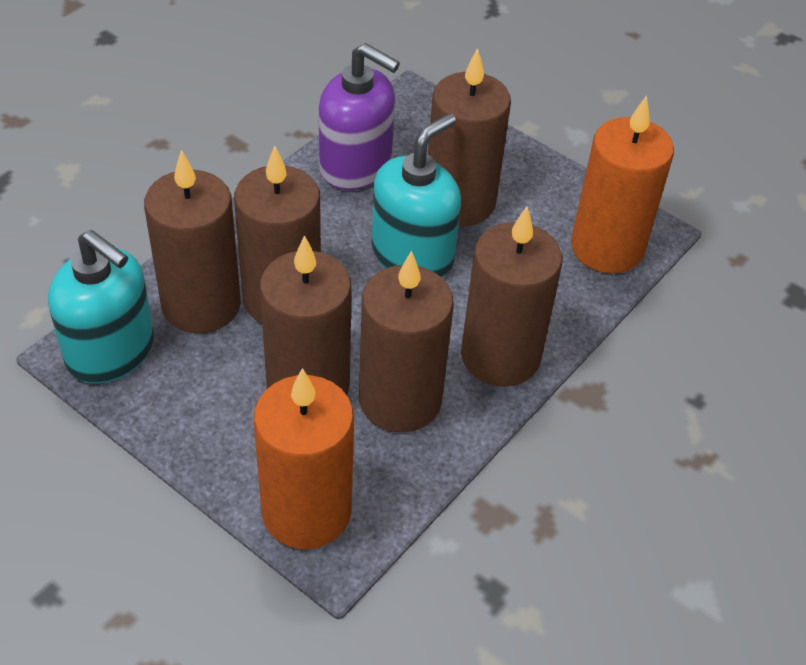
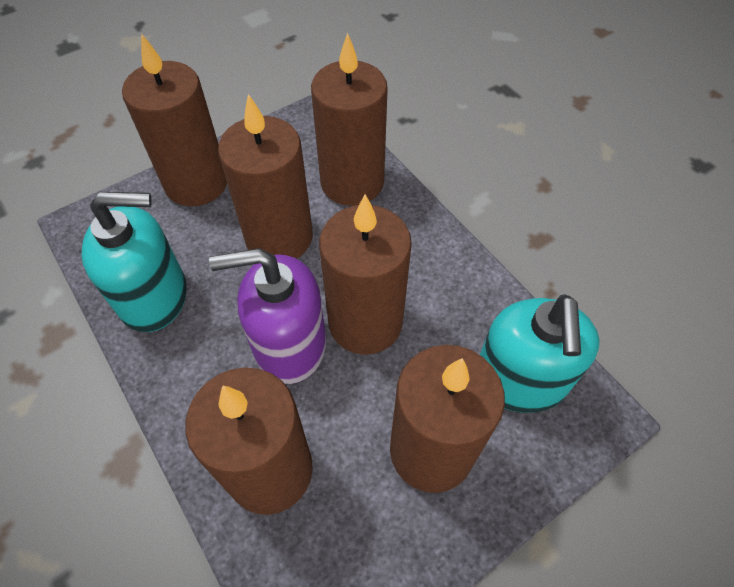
orange candle: 2 -> 0

